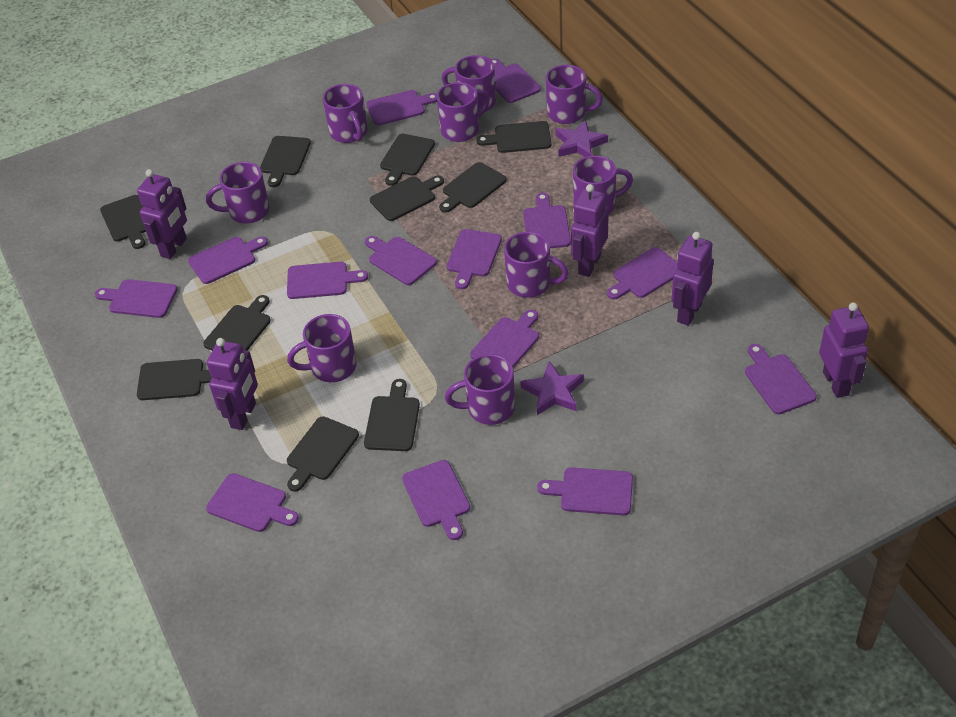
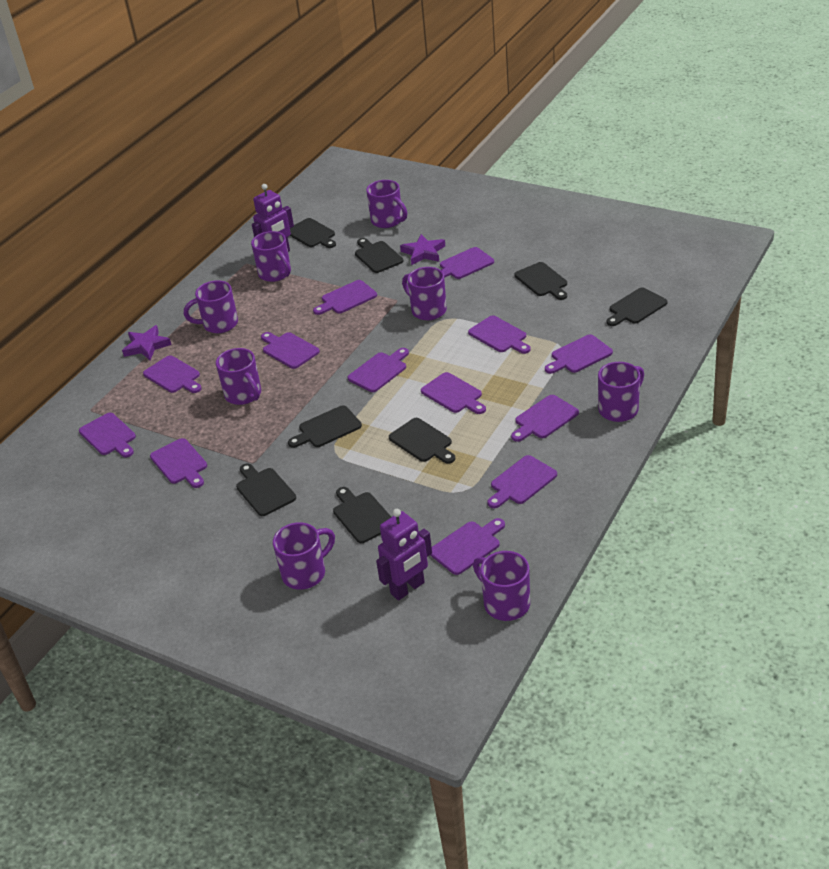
black cutting board: 10 -> 8
purple cutting board: 14 -> 13
purple mug: 9 -> 8
purple robot: 5 -> 2

